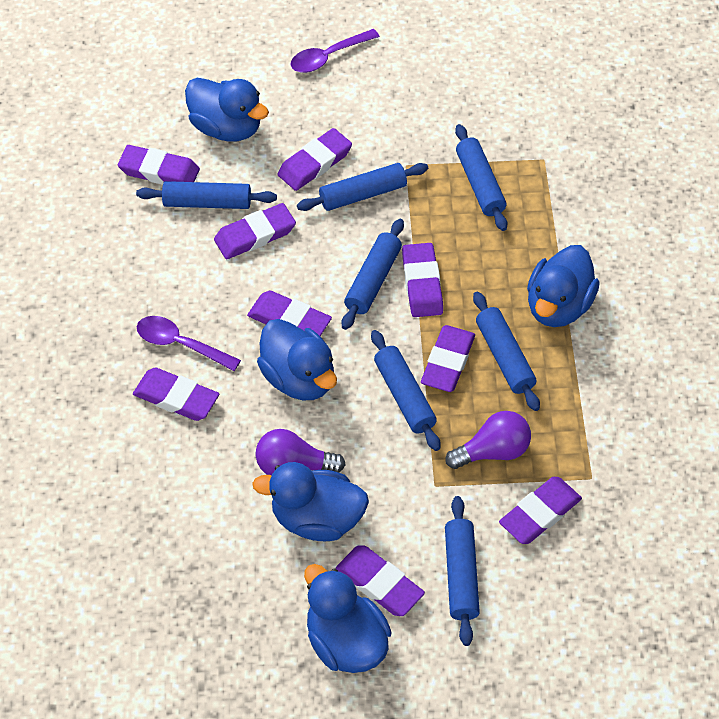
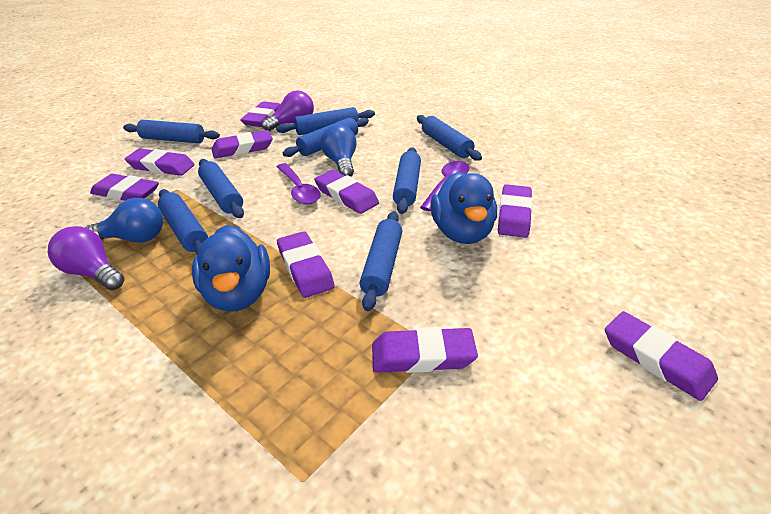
blue duck: 5 -> 2
blue light bulb: 0 -> 2
blue rolling pin: 7 -> 8

